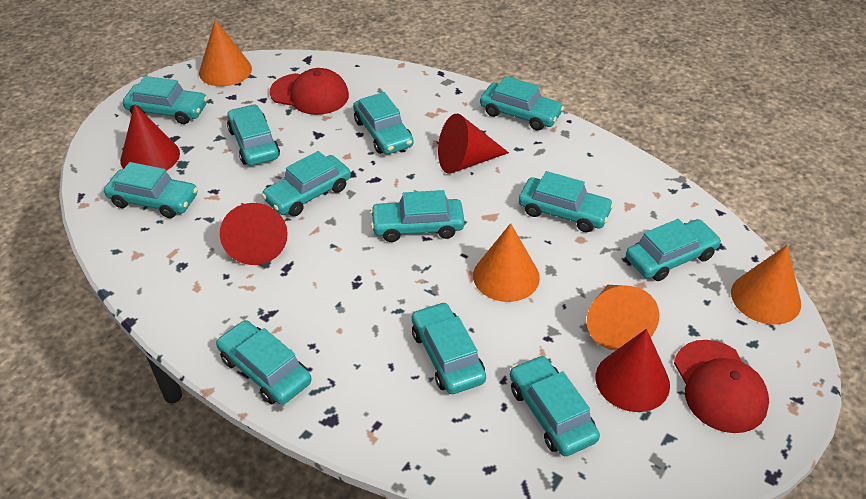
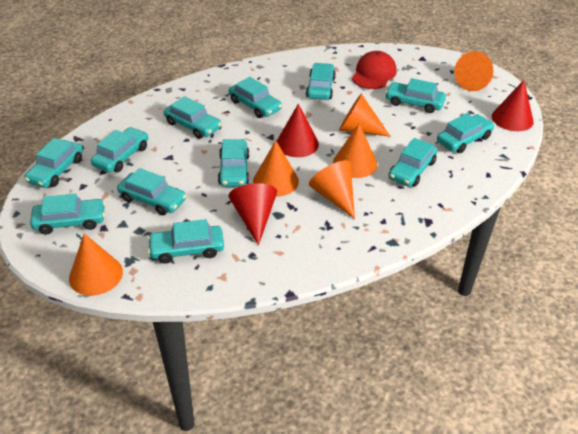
orange cone: 4 -> 6
red cap: 2 -> 1
red cone: 4 -> 3

